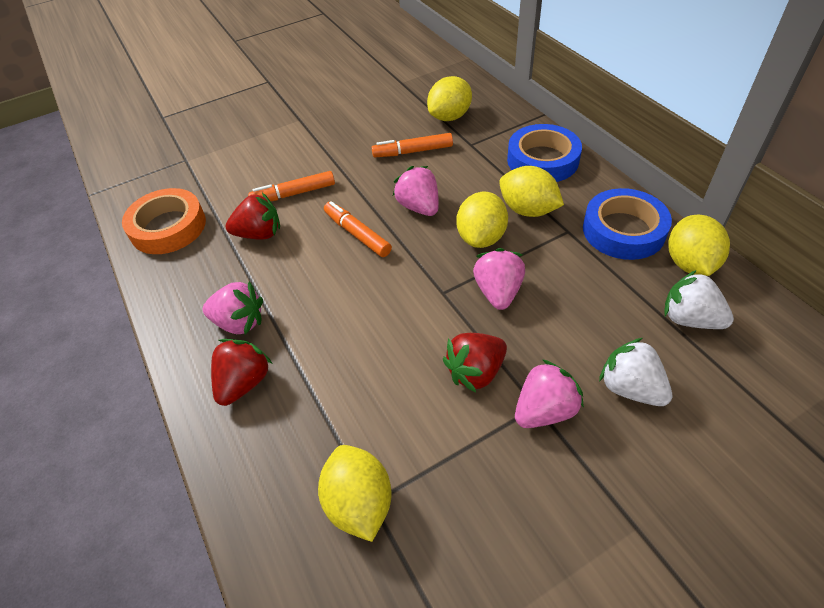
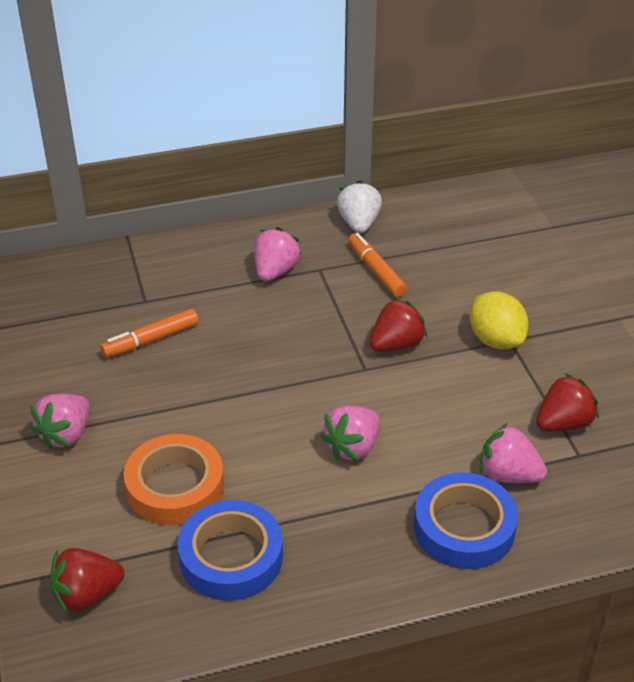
orange marker: 3 -> 2
white strawberry: 2 -> 1
yellow lemon: 5 -> 1

